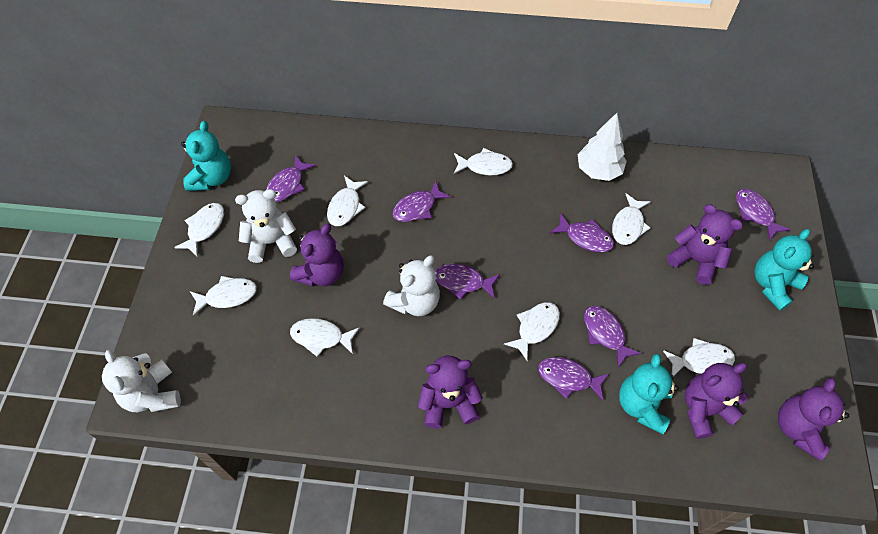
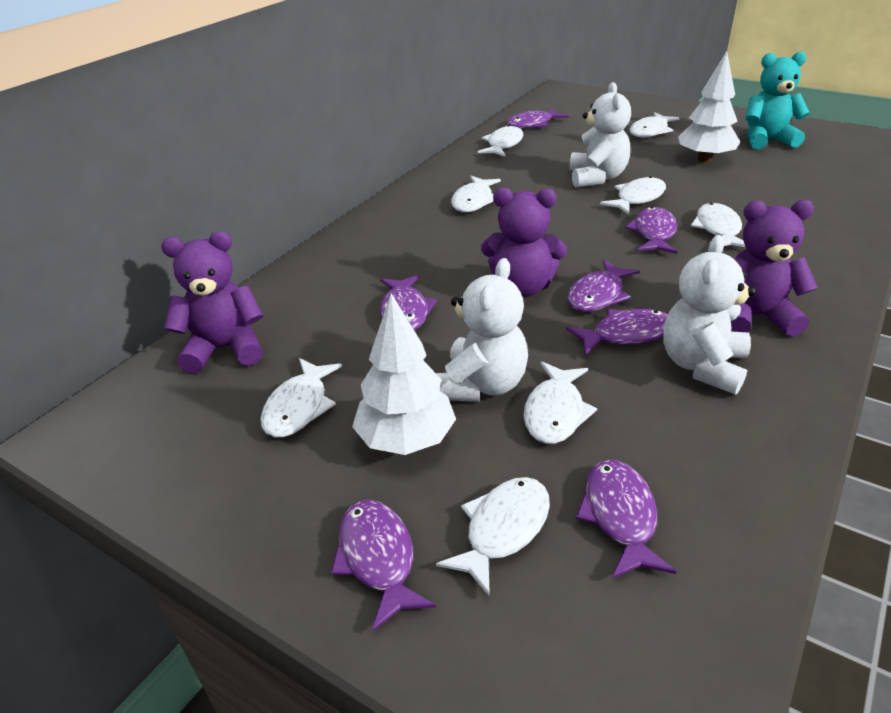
purple teddy bear: 5 -> 3
turquoise teddy bear: 3 -> 1
white tree: 1 -> 2

